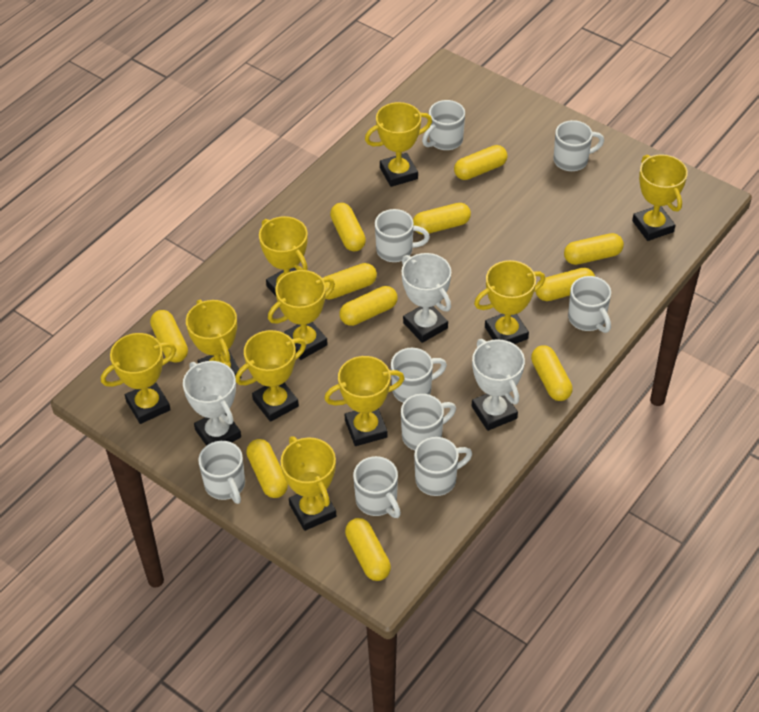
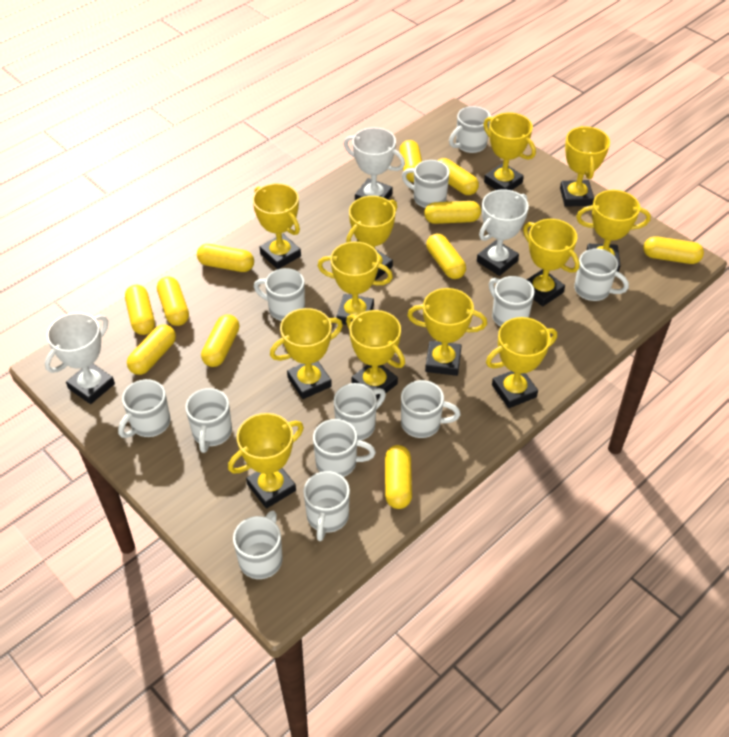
white mug: 9 -> 12
yellow trophy: 10 -> 12

